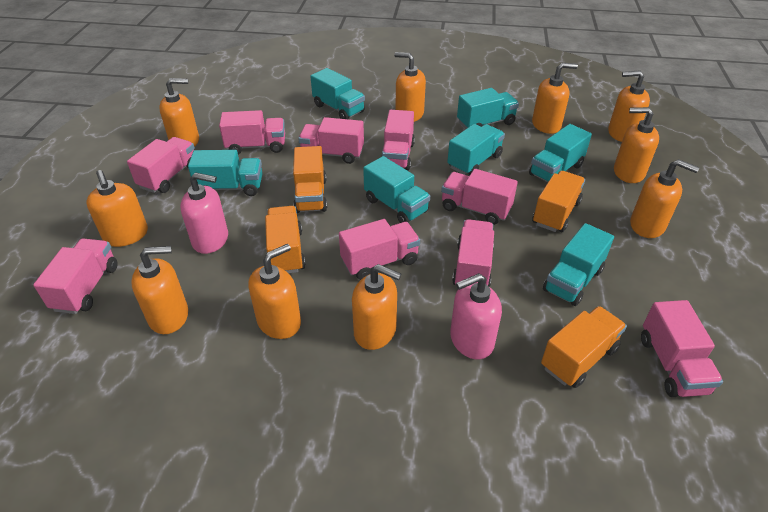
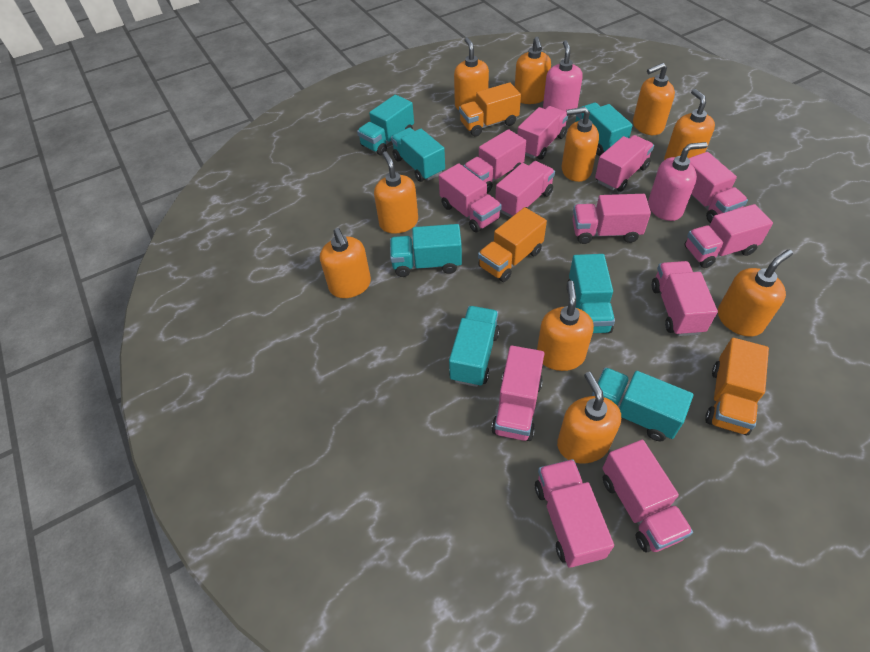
orange truck: 4 -> 3
pink truck: 9 -> 12

